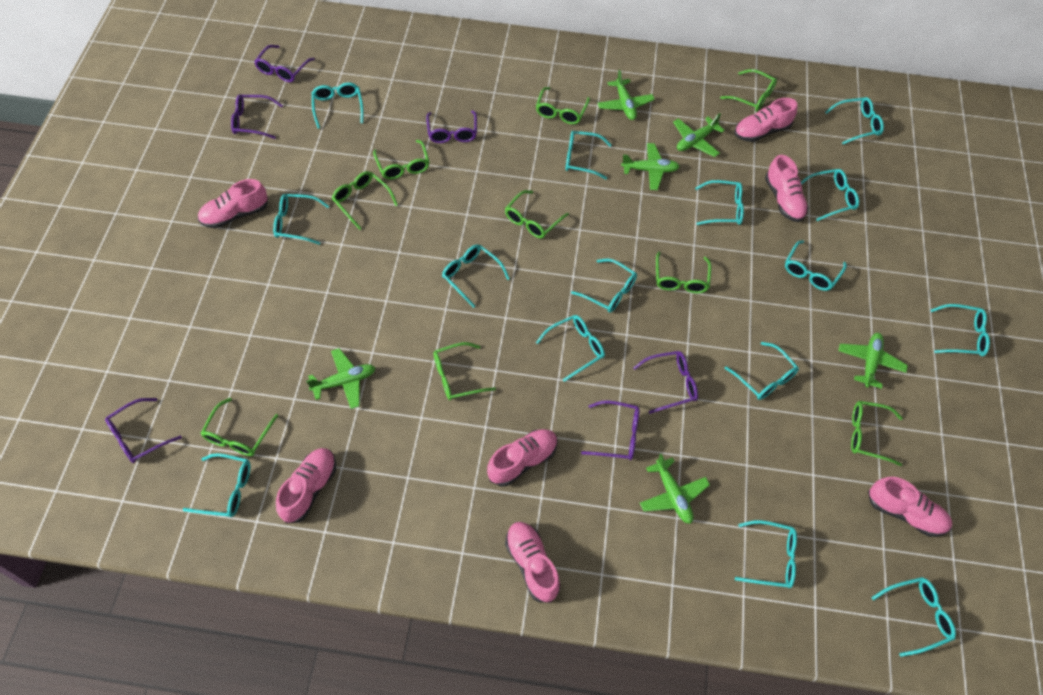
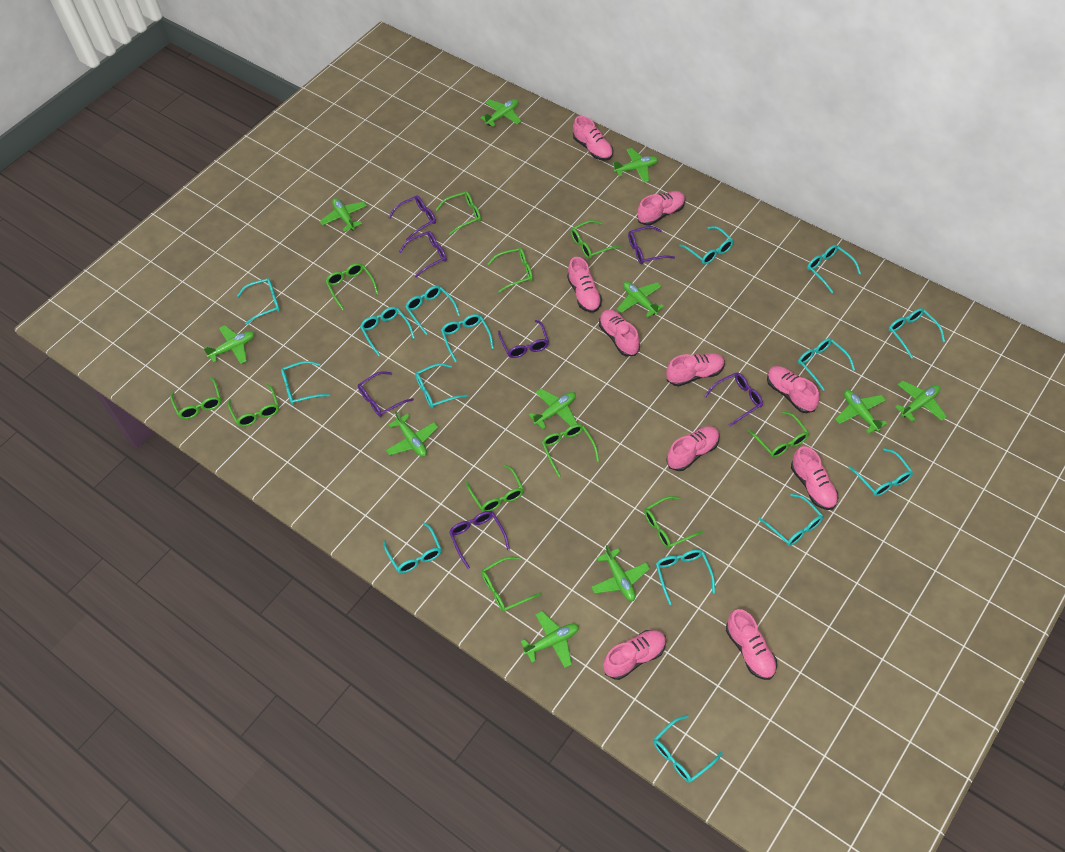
green glasses: 9 -> 11
green plane: 6 -> 11
pink shoe: 7 -> 10
purple glasses: 6 -> 7

